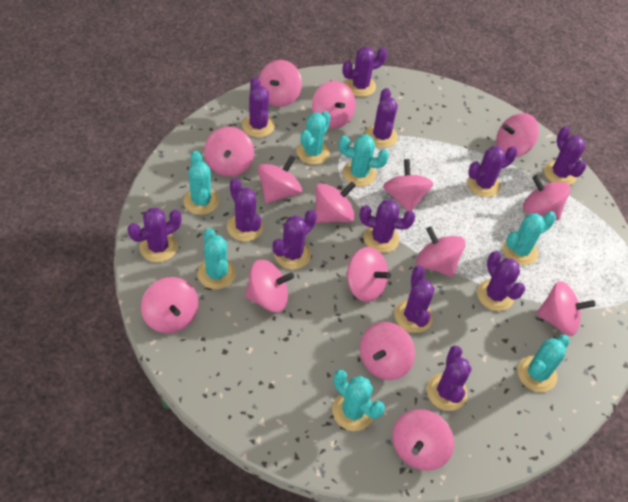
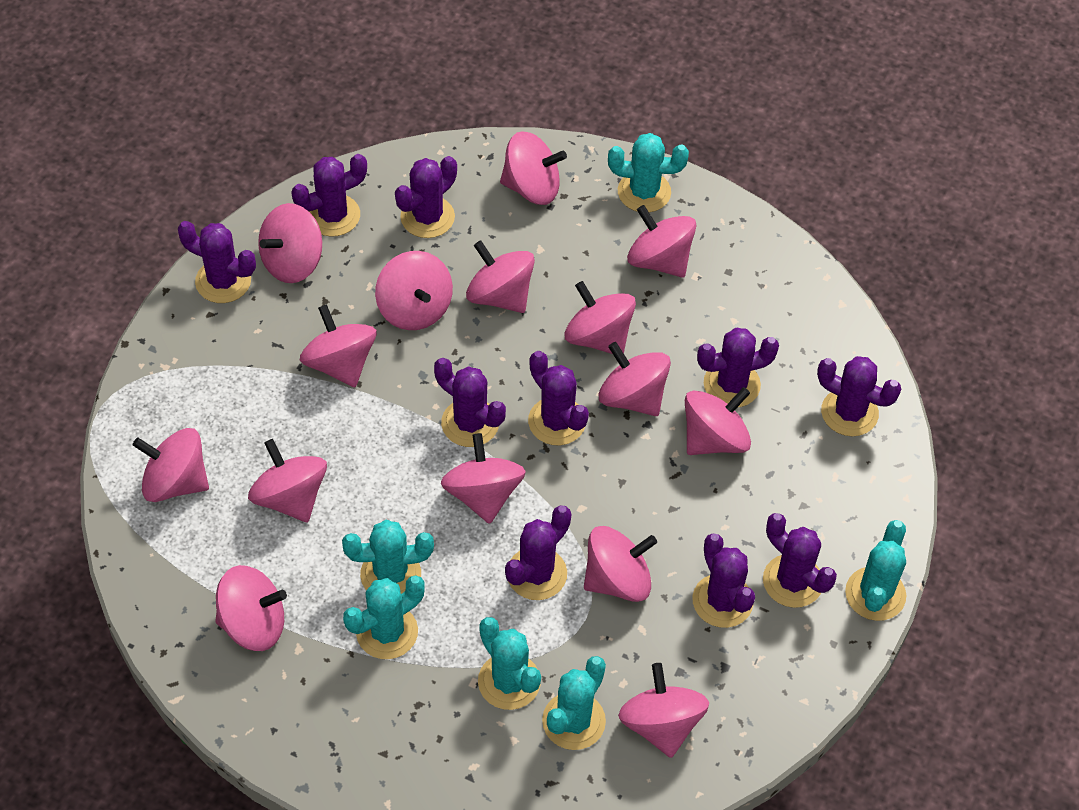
purple cactus: 12 -> 10
turquoise cactus: 7 -> 6

